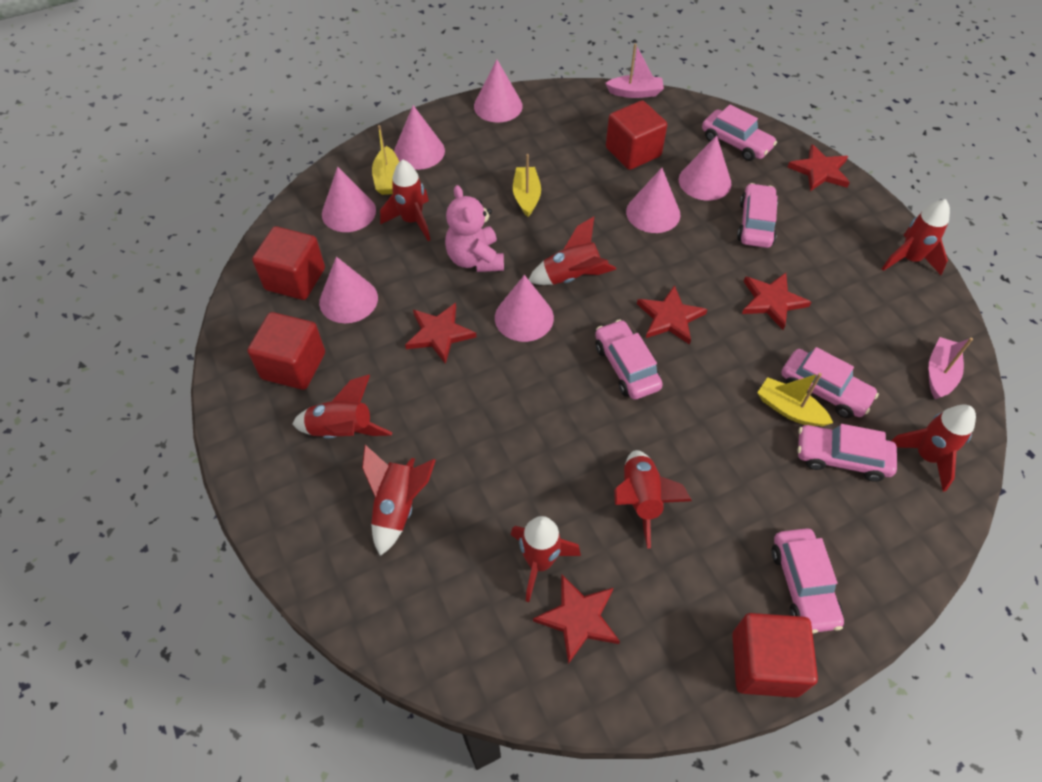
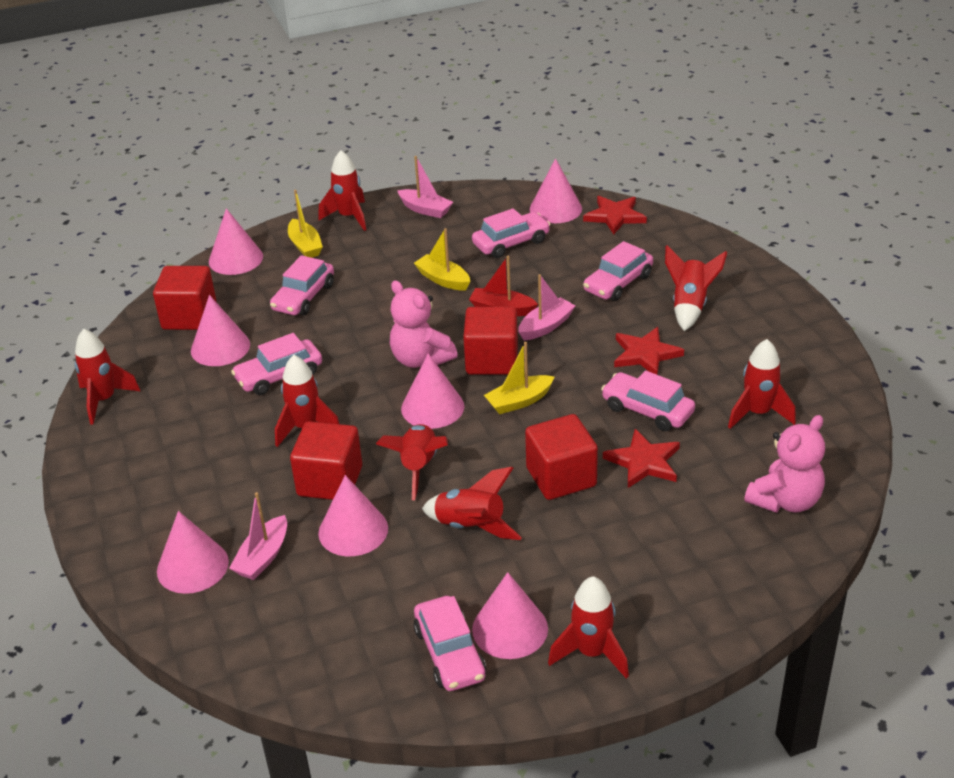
pink boat: 2 -> 3
pink teddy bear: 1 -> 2
red boat: 0 -> 1
red star: 5 -> 3

